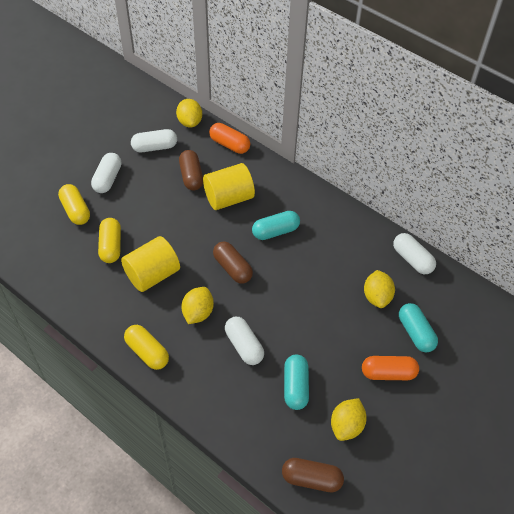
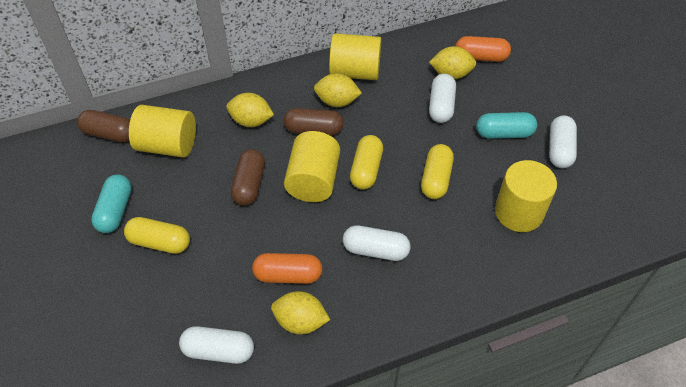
turquoise capsule: 3 -> 2
yellow cylinder: 2 -> 4

